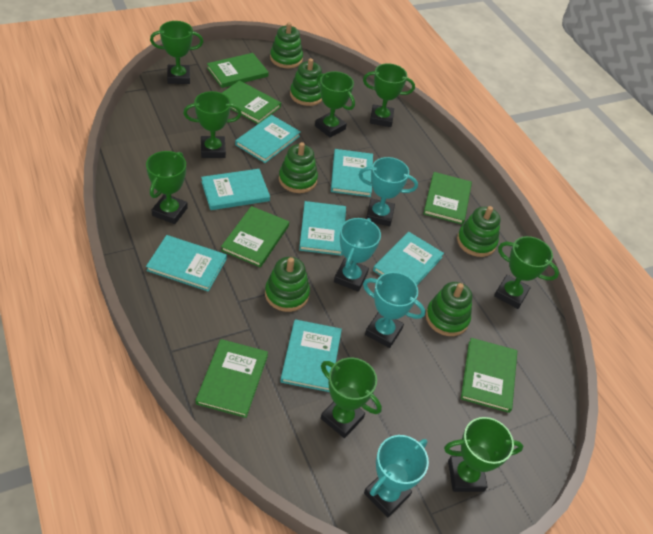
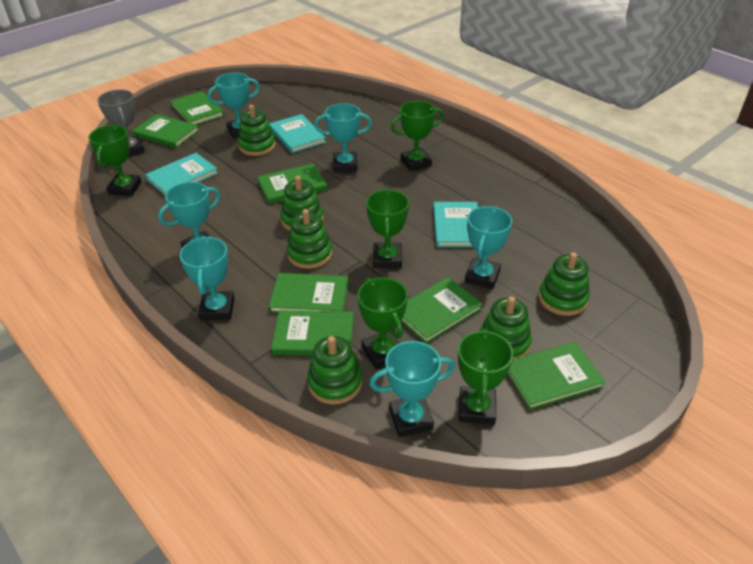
green book: 6 -> 7
green trophy: 8 -> 5
grey trophy: 0 -> 1
turquoise book: 7 -> 3
turquoise trophy: 4 -> 6

